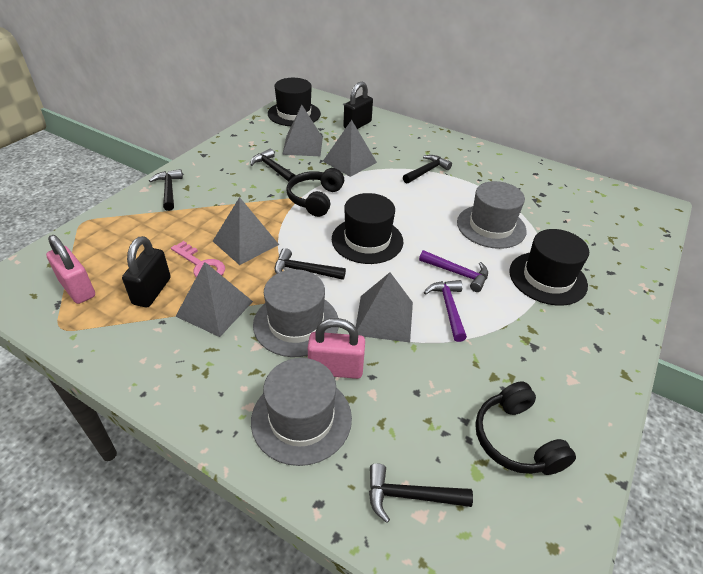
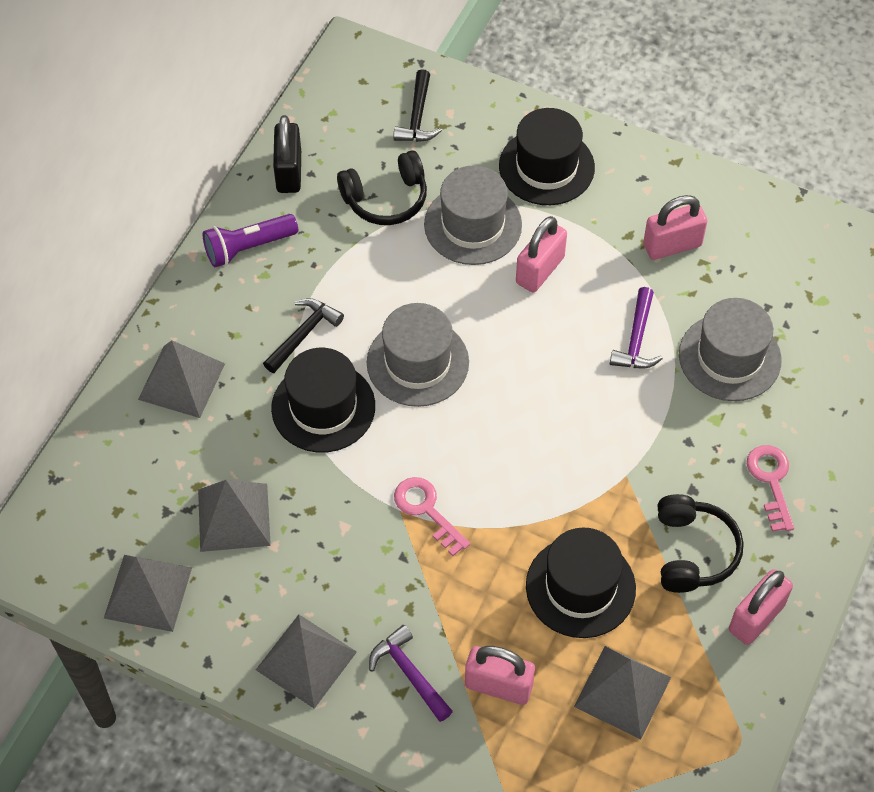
black hammer: 5 -> 2
black padlock: 2 -> 1
pink key: 1 -> 2
pink padlock: 2 -> 4
purple flashlight: 0 -> 1

